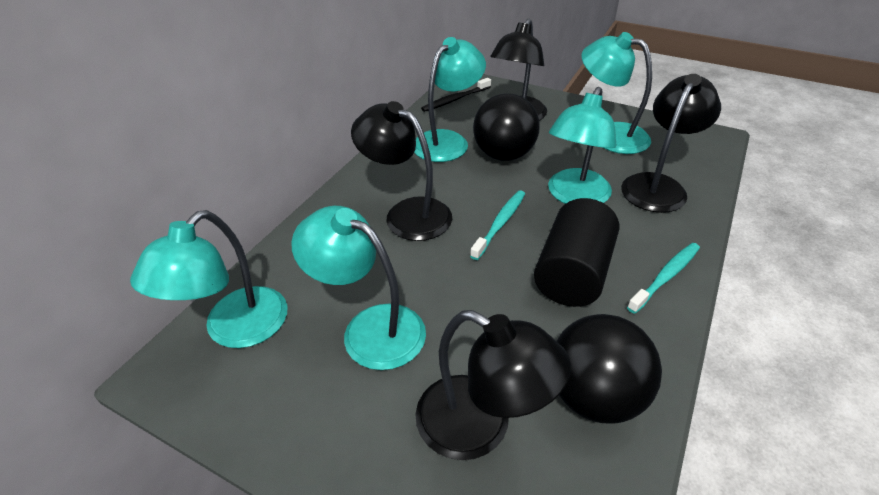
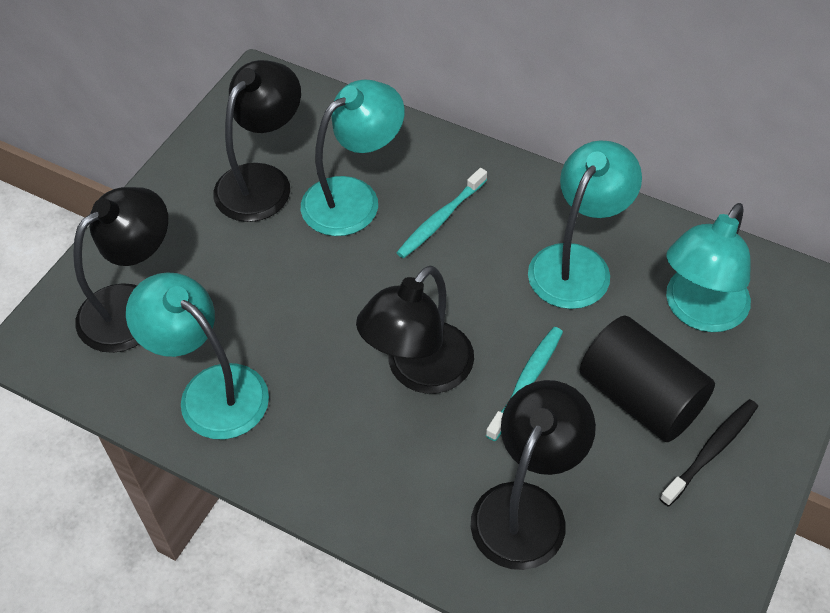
black ball: 2 -> 0
turquoise lamp: 5 -> 4

